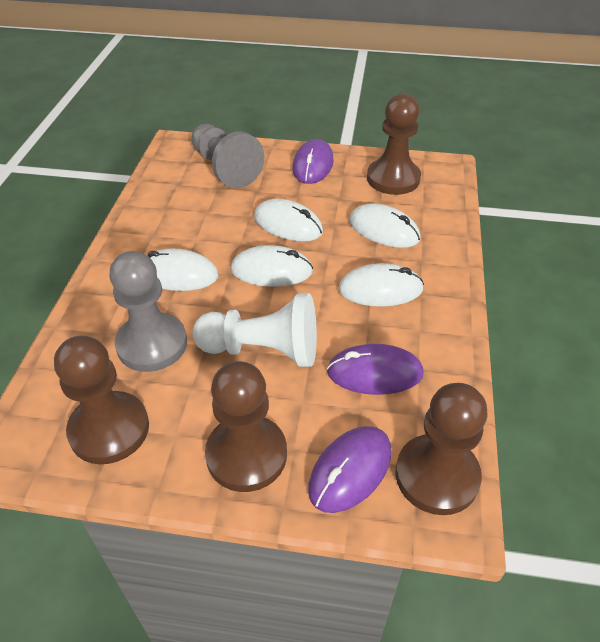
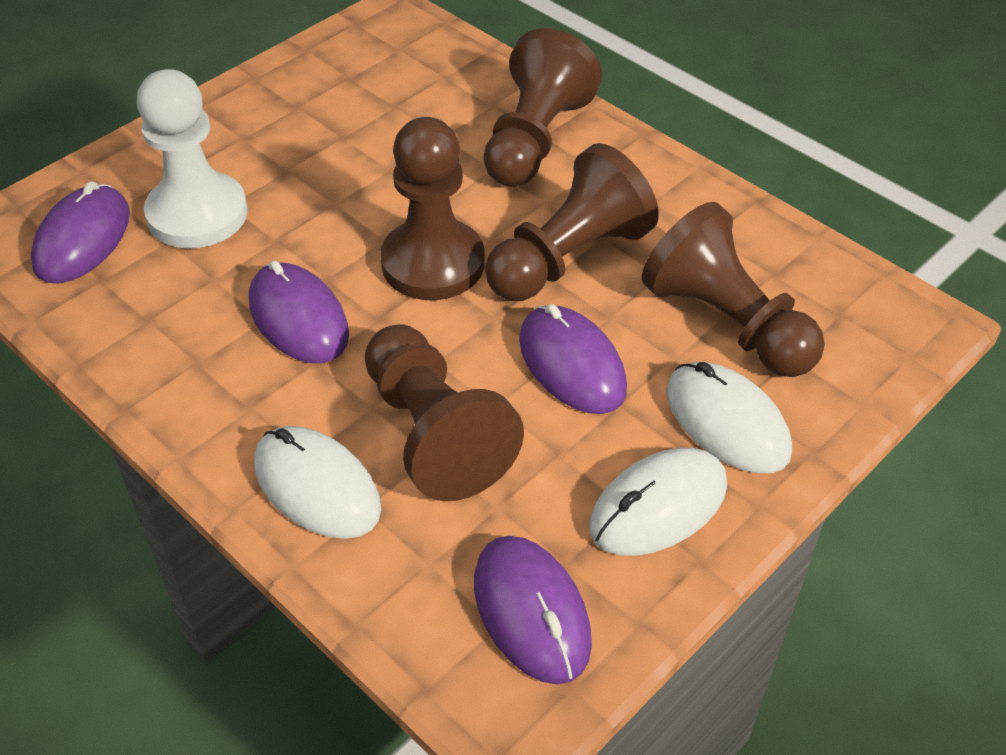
brown pawn: 4 -> 5
grey pawn: 2 -> 0
purple mouse: 3 -> 4
white mouse: 5 -> 3

